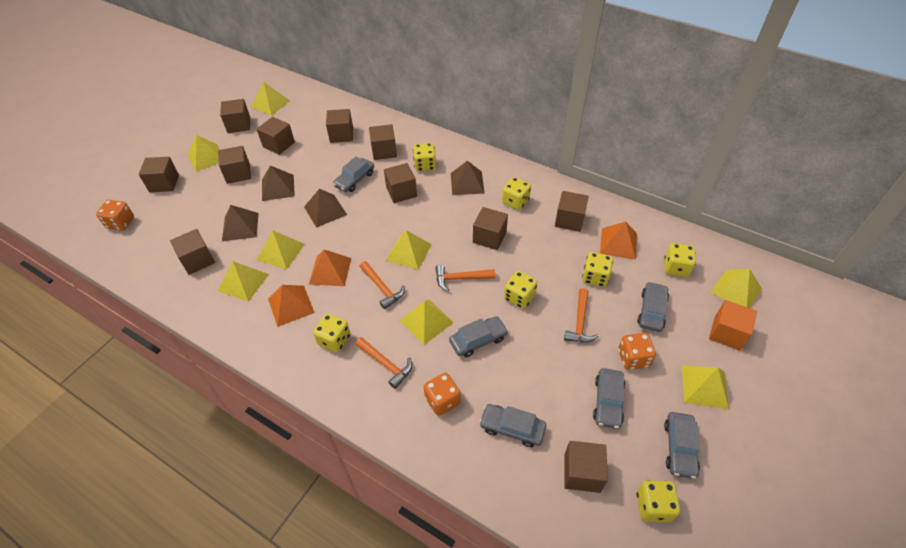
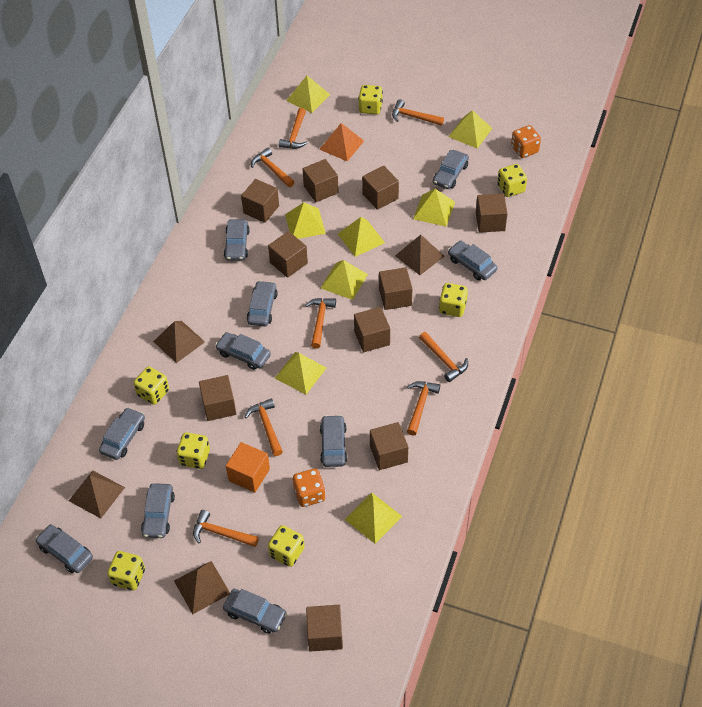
brown cube: 11 -> 10
grey car: 6 -> 10
orange dice: 3 -> 2
orange hammer: 4 -> 8
orange pyramid: 3 -> 1

